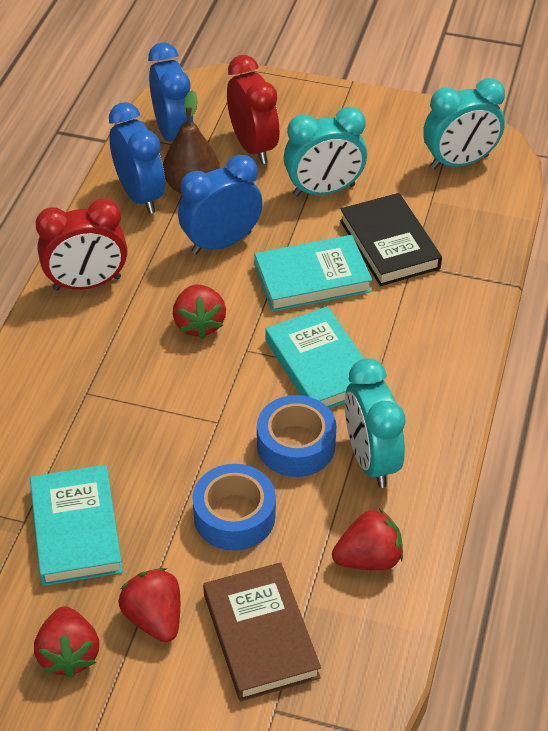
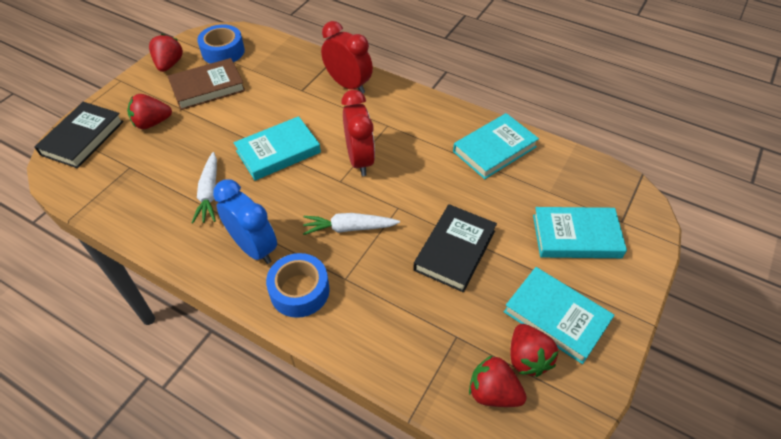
black book: 1 -> 2
blue clock: 3 -> 1
brown pear: 1 -> 0
turquoise book: 3 -> 4
turquoise clock: 3 -> 0
white carrot: 0 -> 2

